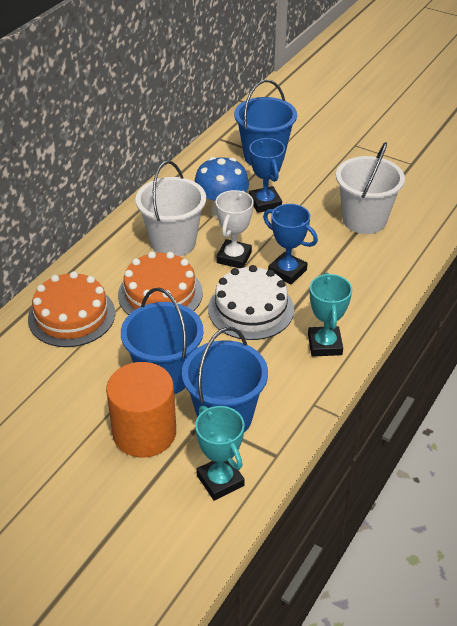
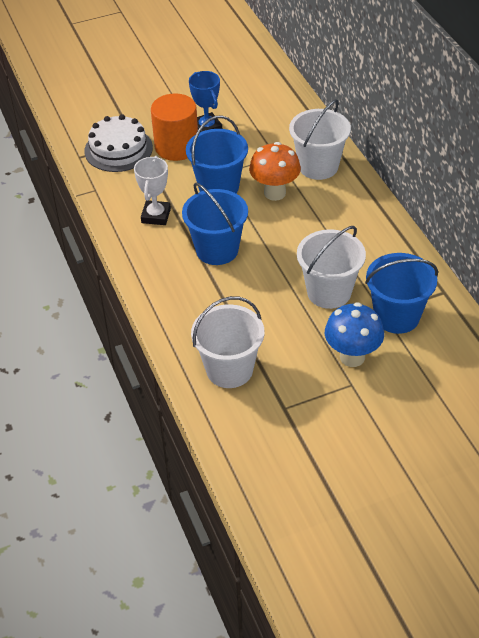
blue trophy: 2 -> 1
orange cake: 2 -> 0
orange mushroom: 0 -> 1
turquoise trophy: 2 -> 0
white bucket: 2 -> 3

